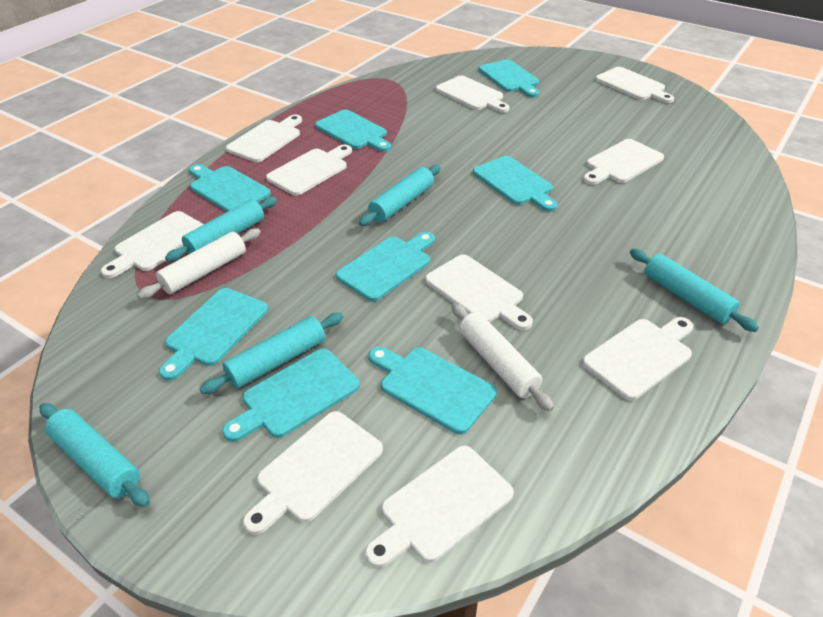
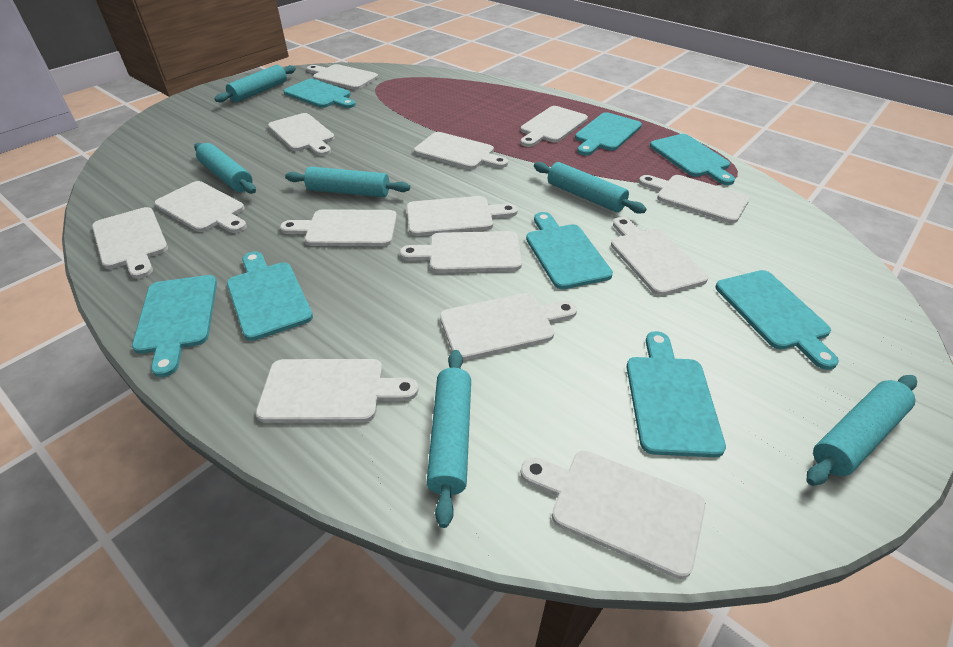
turquoise rolling pin: 5 -> 6
white cutting board: 10 -> 14
white rolling pin: 2 -> 0

